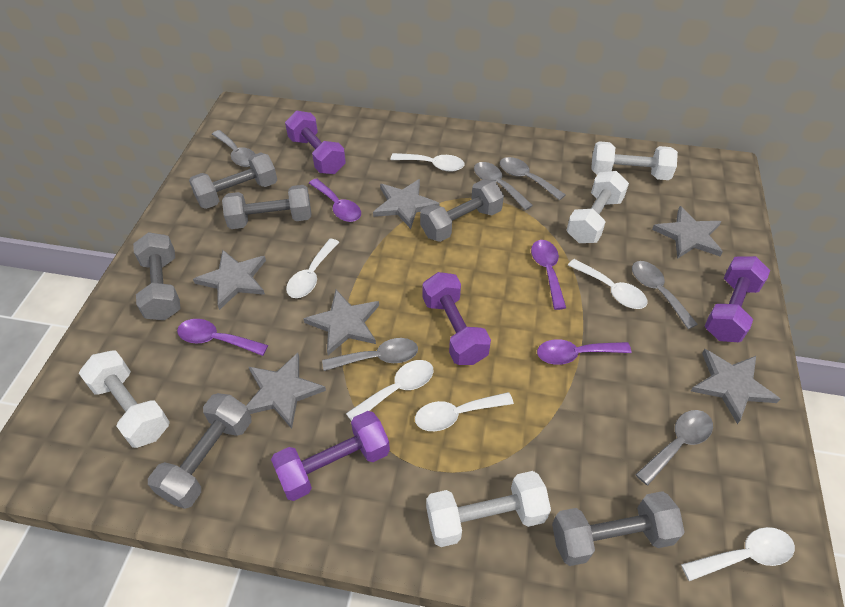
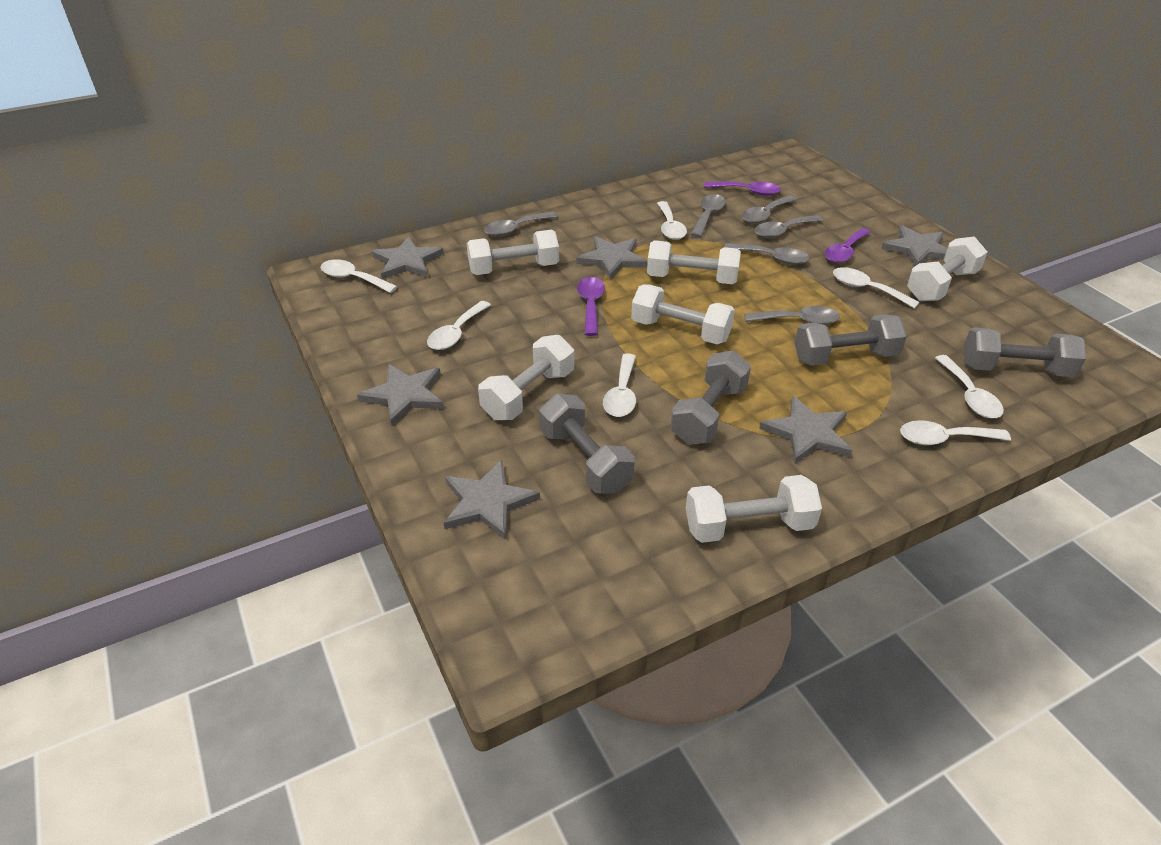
grey dumbbell: 6 -> 4
purple dumbbell: 4 -> 0
purple spoon: 4 -> 3
white dumbbell: 4 -> 6
white spoon: 6 -> 7

